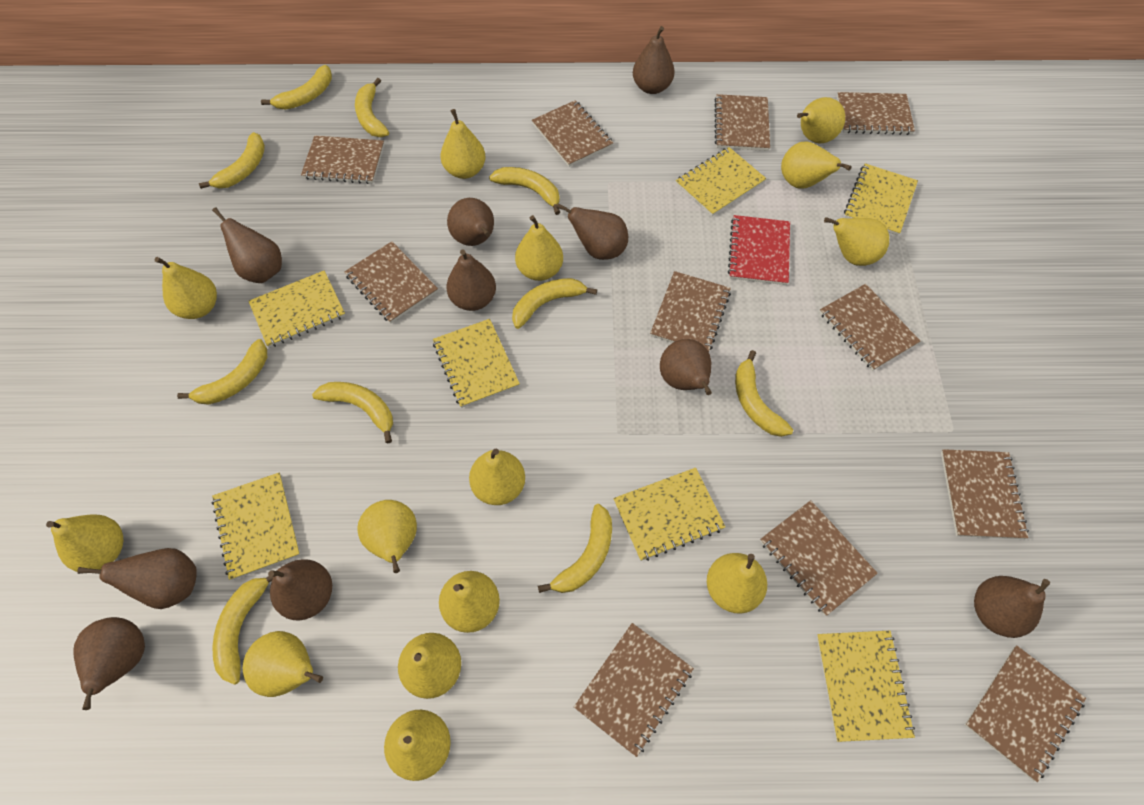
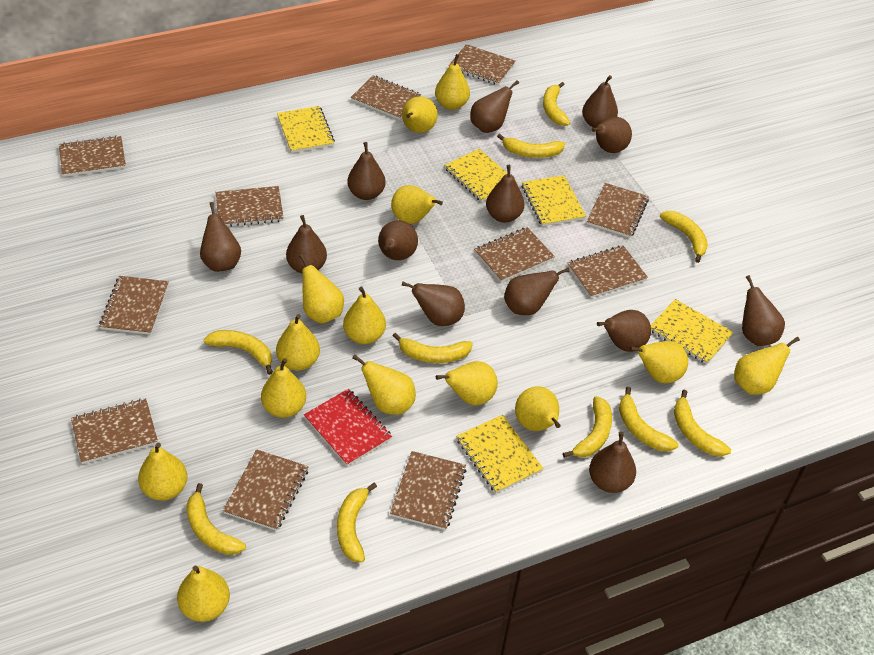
brown pear: 10 -> 13
yellow notebook: 7 -> 5

